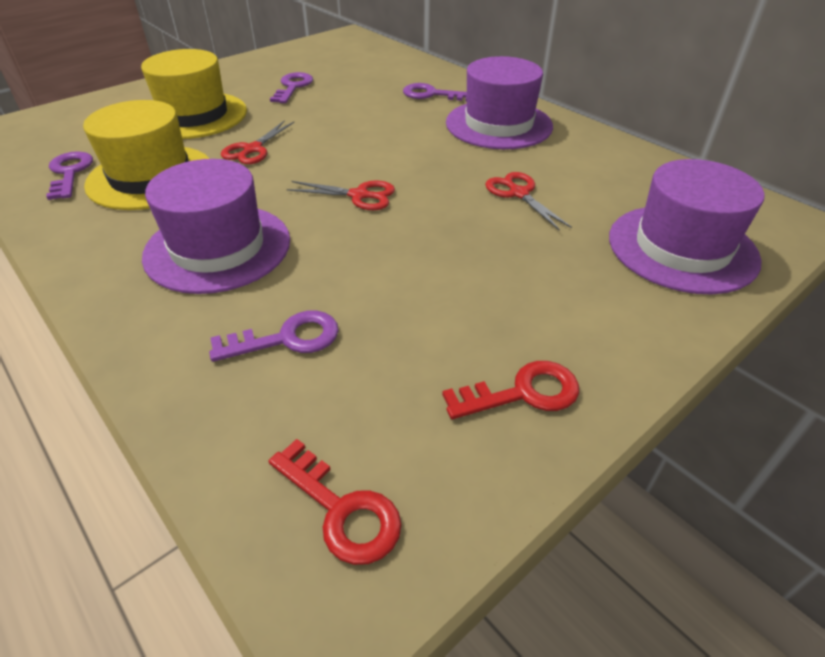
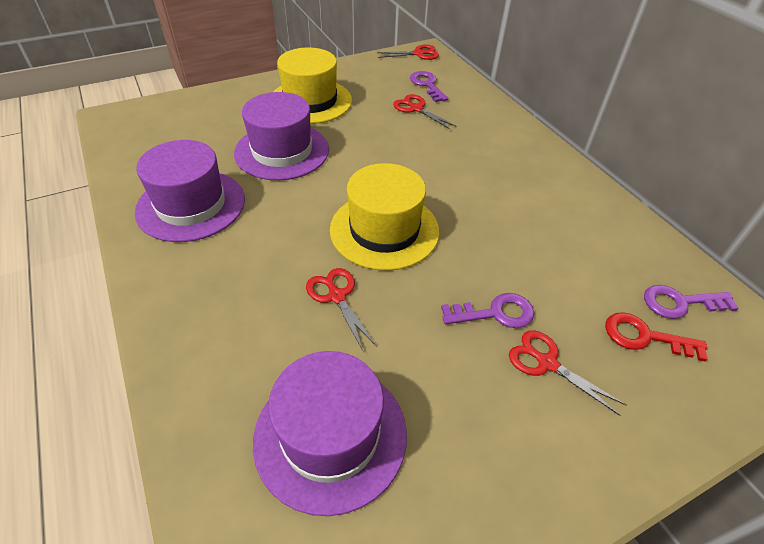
purple key: 4 -> 3
red key: 2 -> 1
red scissors: 3 -> 4

